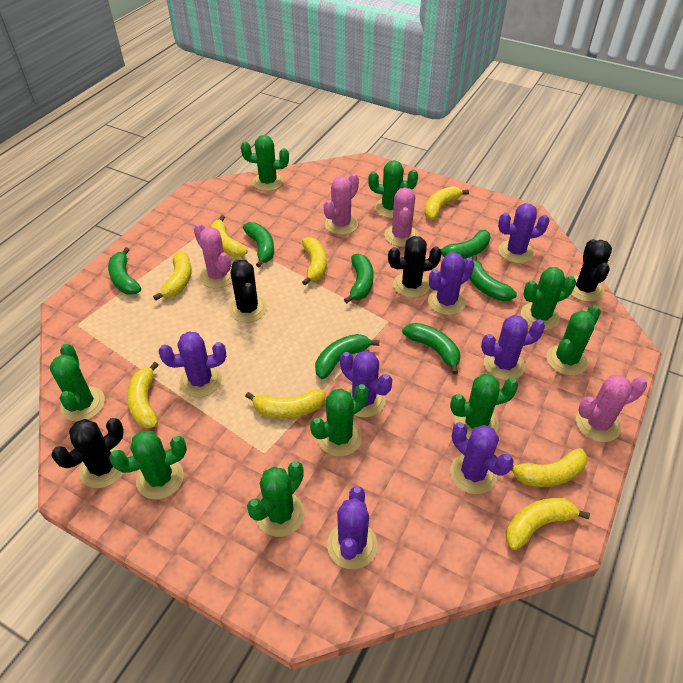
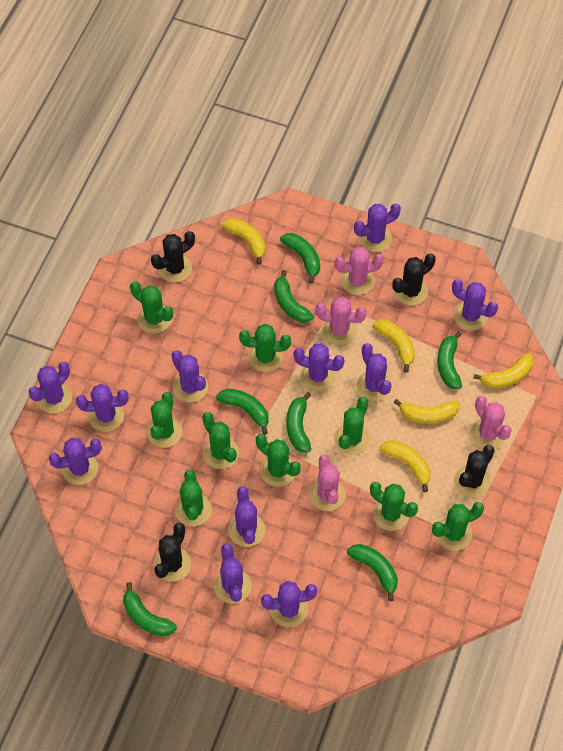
purple cactus: 7 -> 11
yellow banana: 8 -> 5

